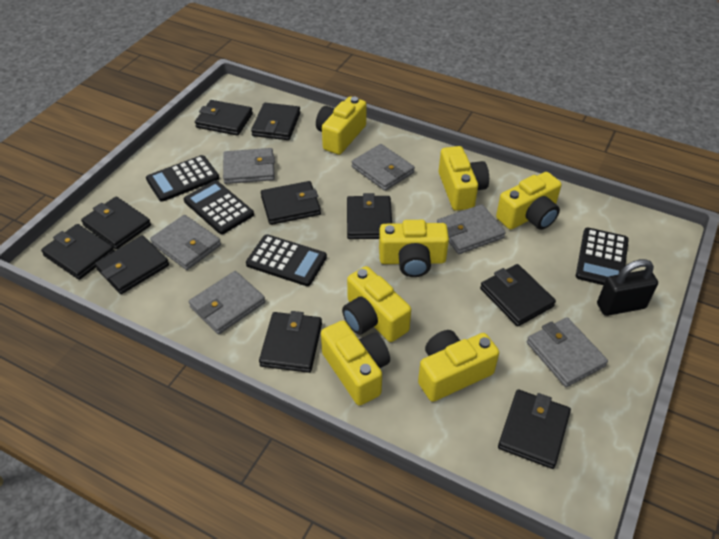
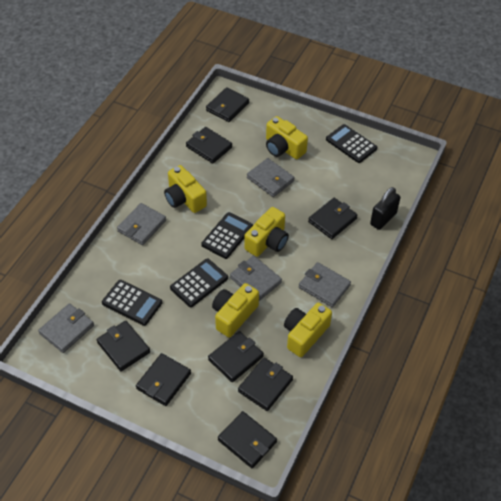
black wallet: 10 -> 8
grey wallet: 6 -> 5
yellow camera: 7 -> 5

